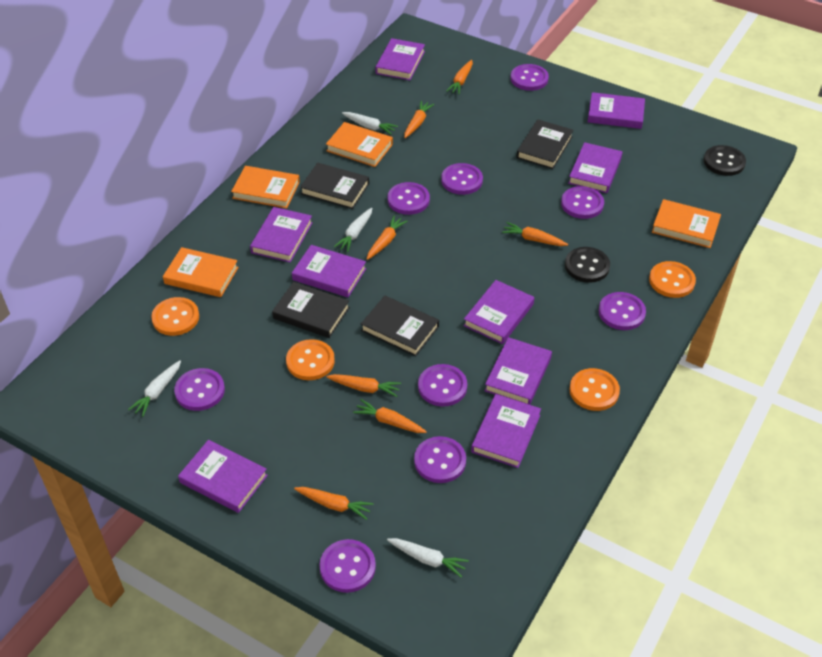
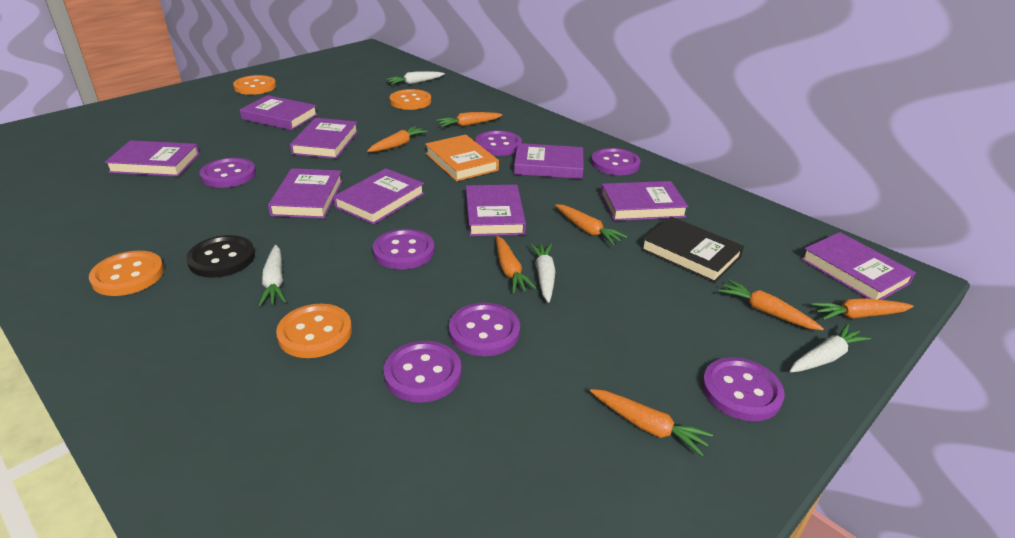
black book: 4 -> 1
black button: 2 -> 1
orange book: 4 -> 1
purple button: 9 -> 7

